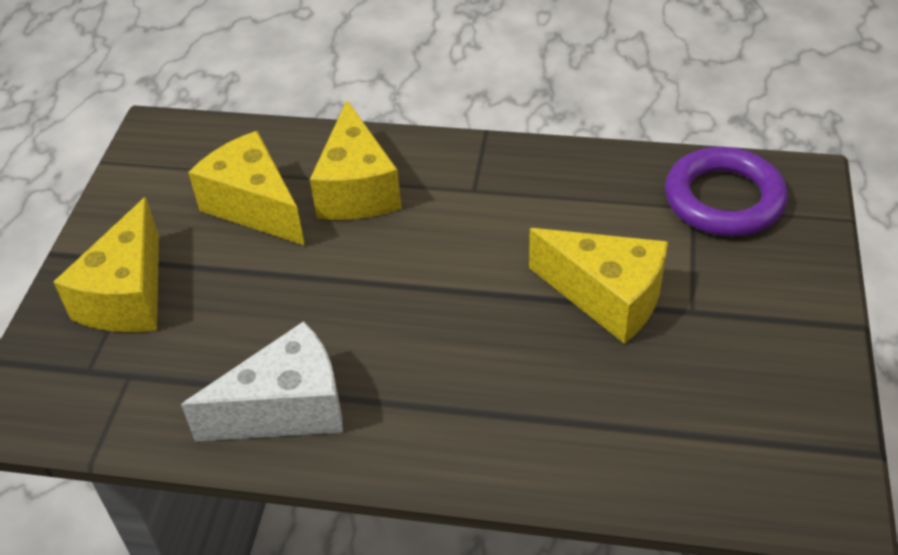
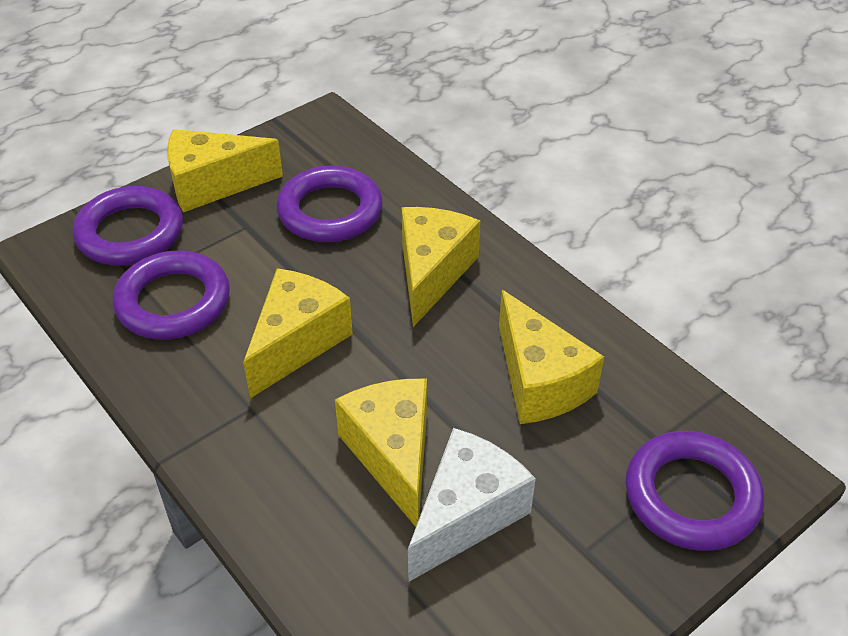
purple ring: 1 -> 4
yellow cheese: 4 -> 5

